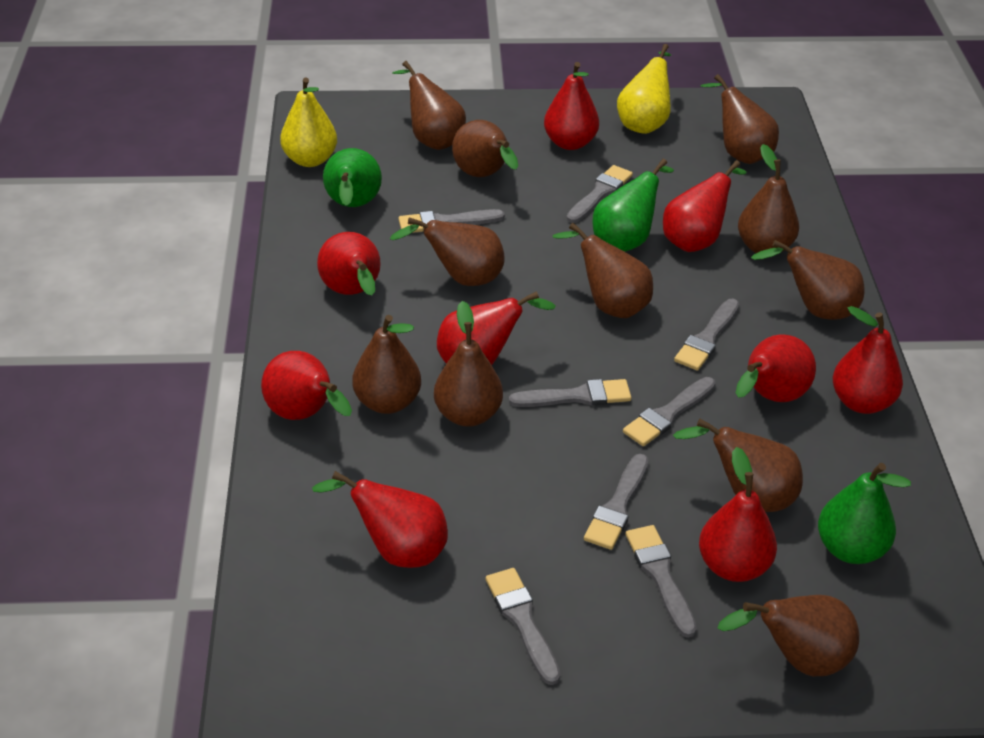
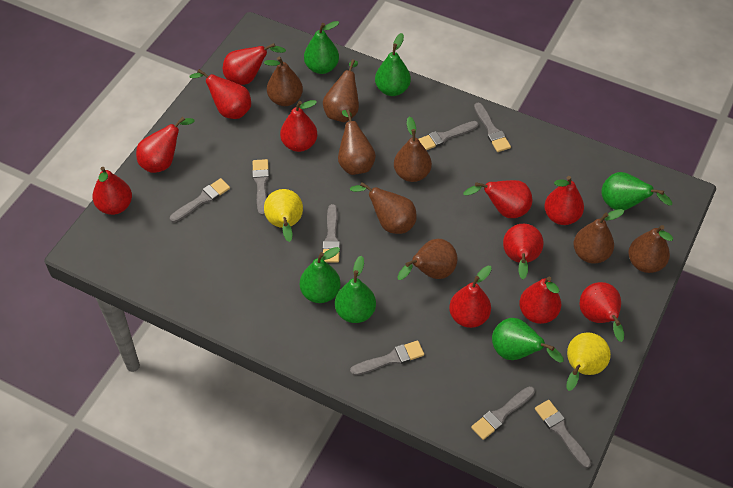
brown pear: 11 -> 8
green pear: 3 -> 6
red pear: 9 -> 11

